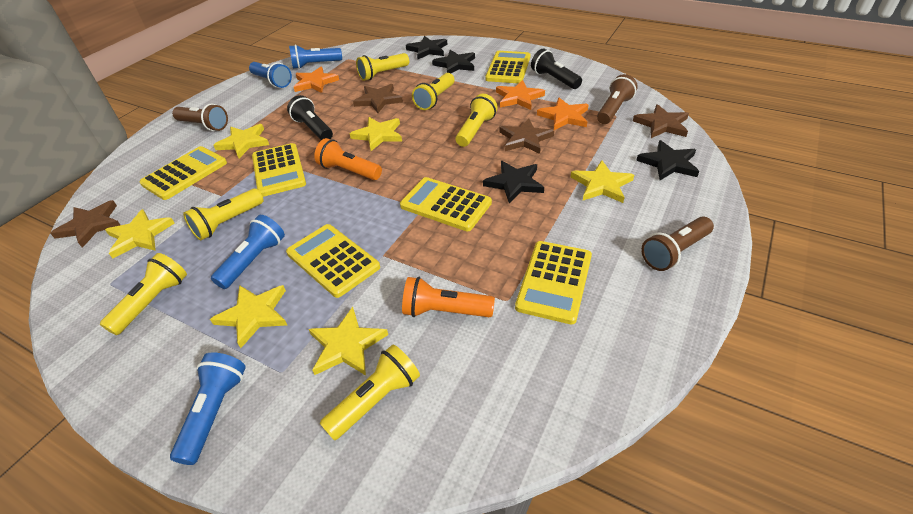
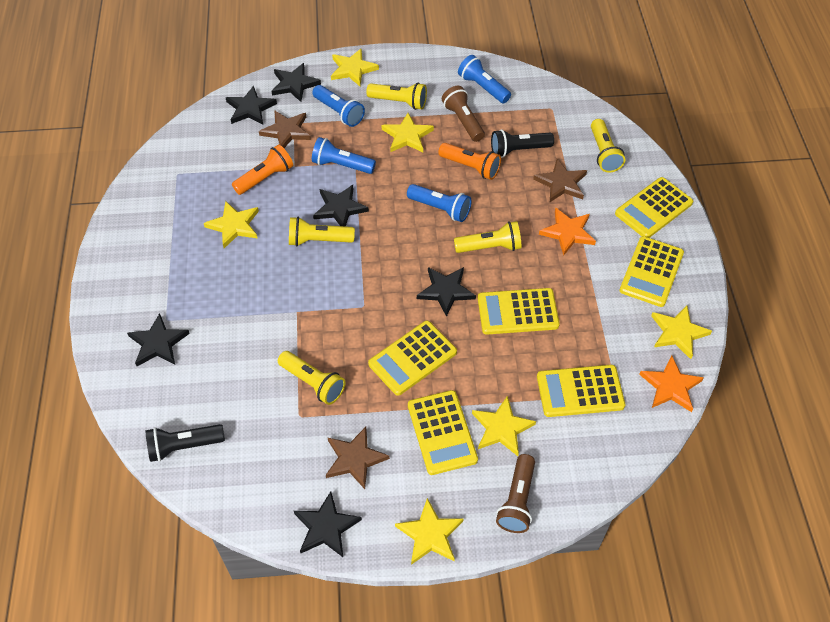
black star: 4 -> 6
brown flashlight: 3 -> 2
brown star: 4 -> 3
orange star: 3 -> 2
yellow flashlight: 6 -> 5

